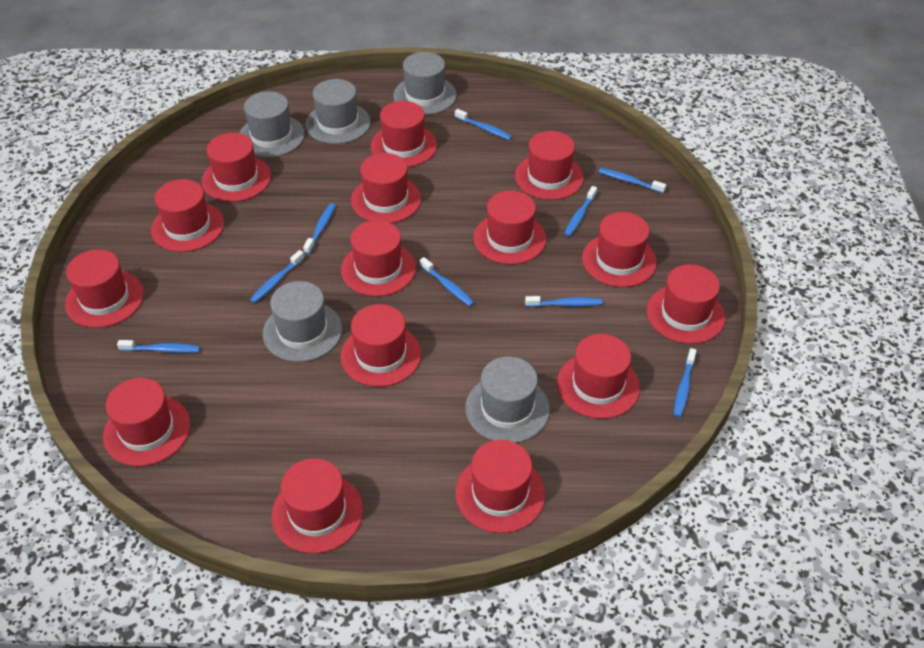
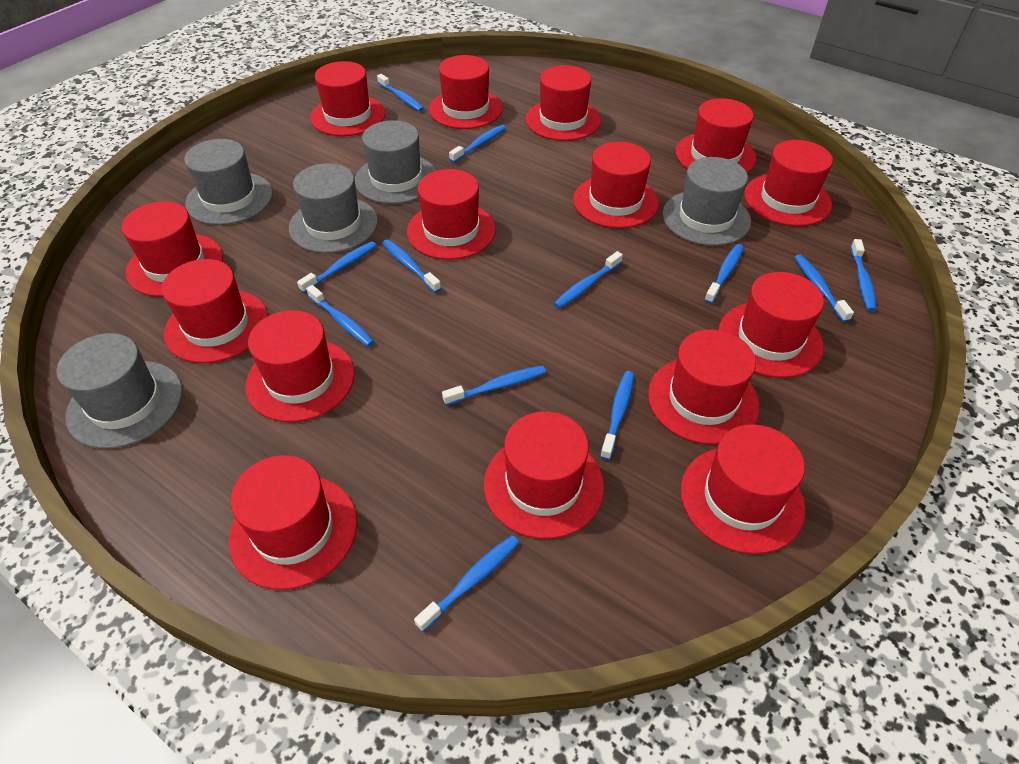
blue toothbrush: 9 -> 12

